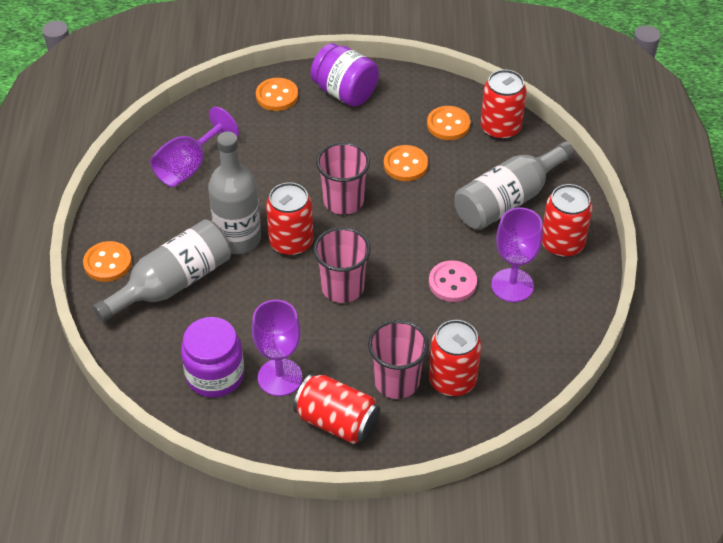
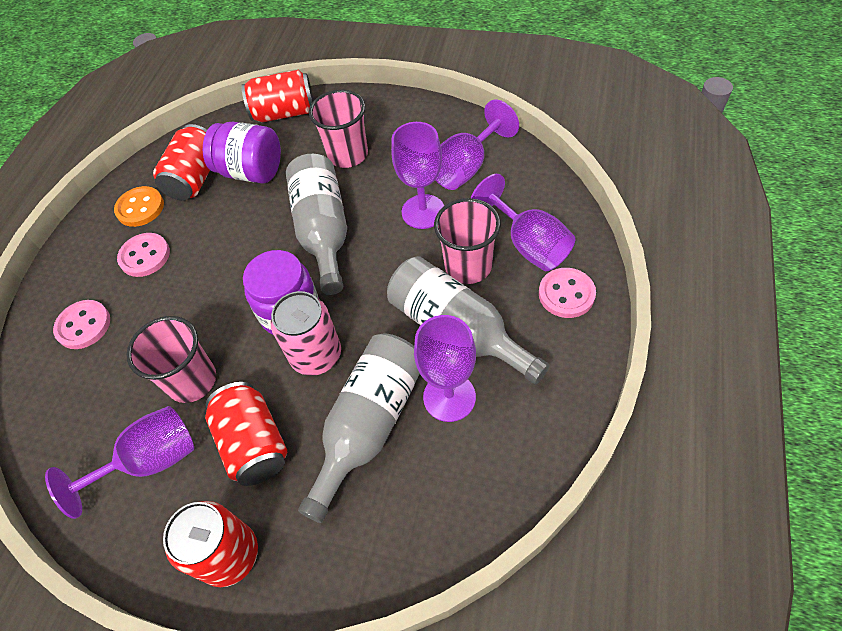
orange button: 4 -> 1
pink button: 1 -> 3
pink can: 0 -> 1
purple goblet: 3 -> 5
red can: 5 -> 4

